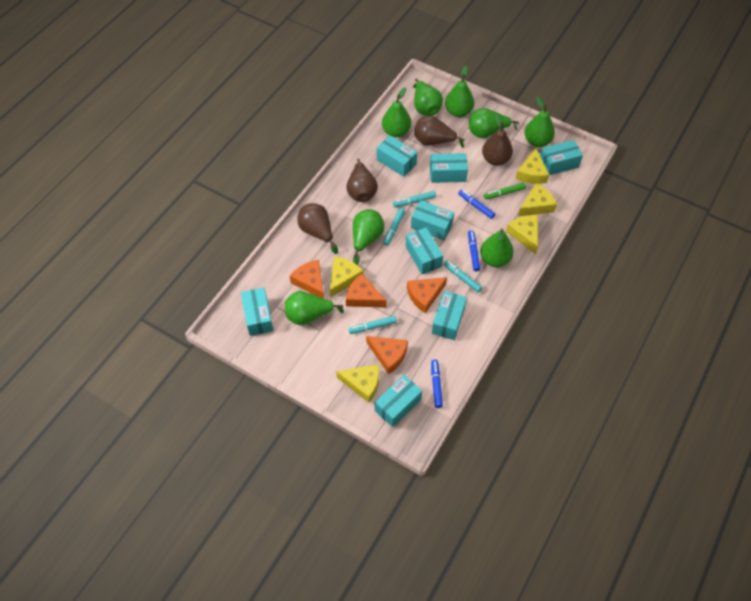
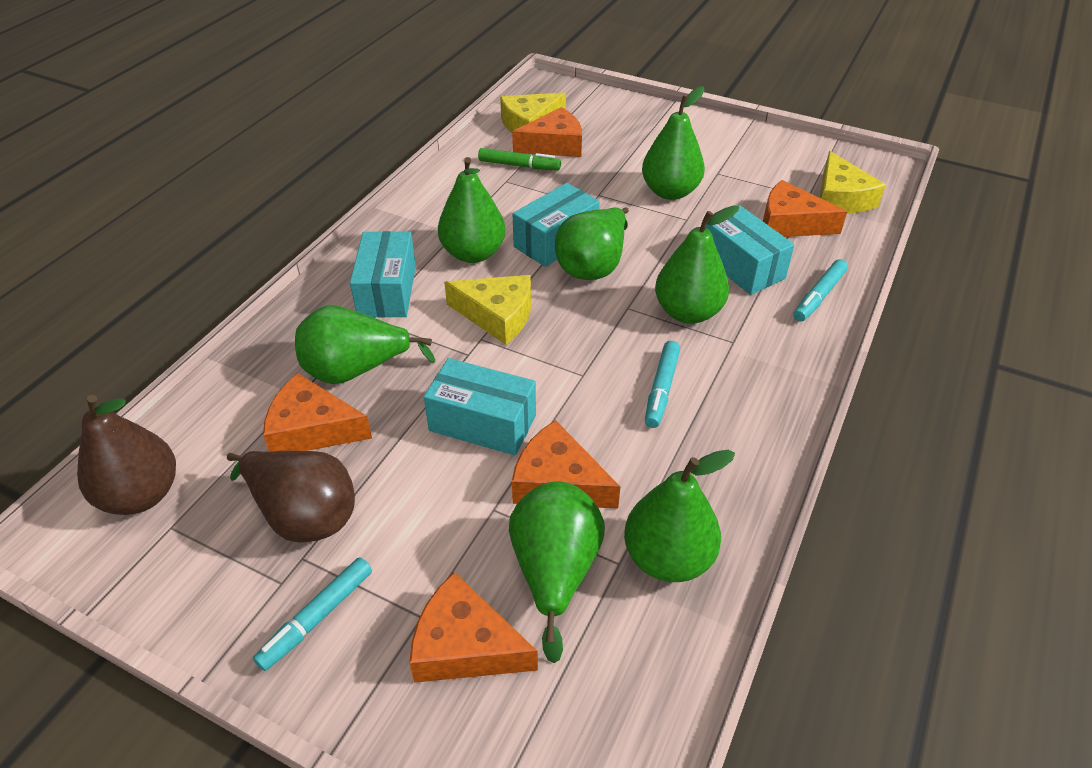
blue marker: 3 -> 0
brown pear: 4 -> 2
green pear: 8 -> 7
orange cheese: 4 -> 5
turquoise box: 8 -> 4
turquoise marker: 4 -> 3
yellow cheese: 5 -> 3

